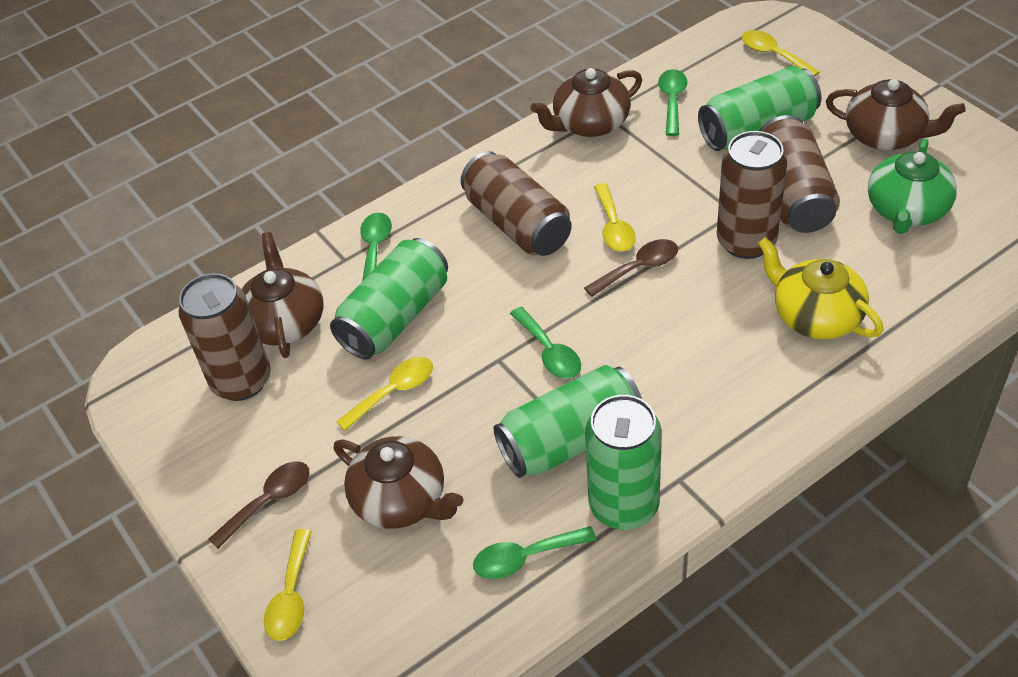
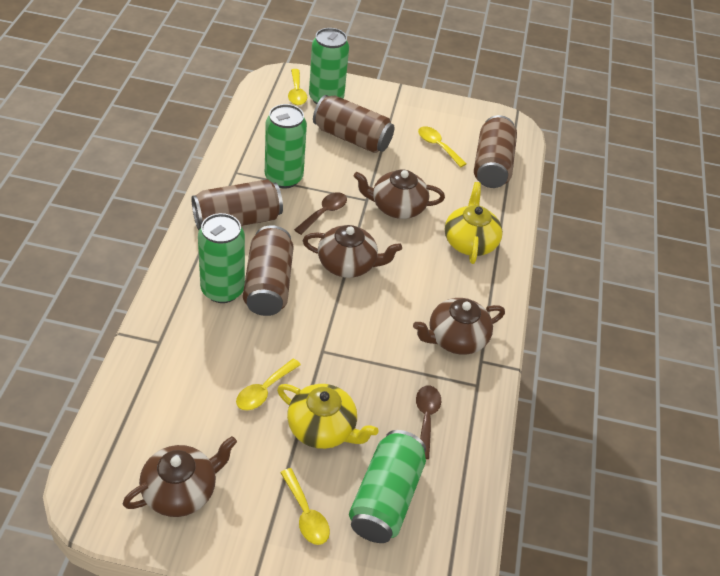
green spoon: 4 -> 0
green teapot: 1 -> 0
yellow teapot: 1 -> 2

